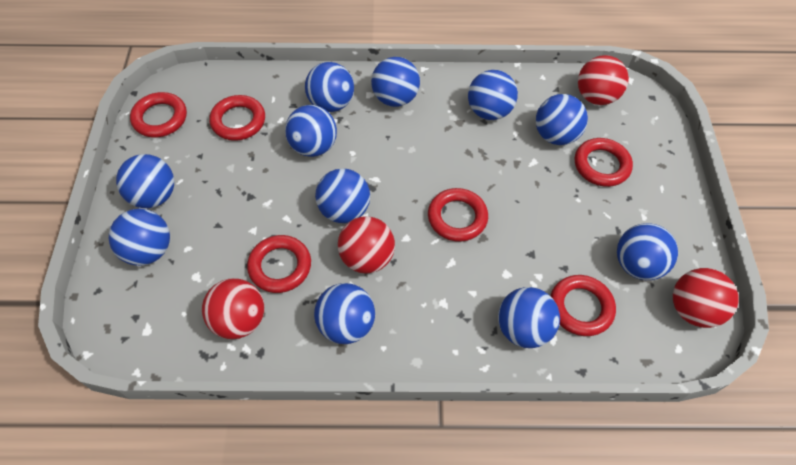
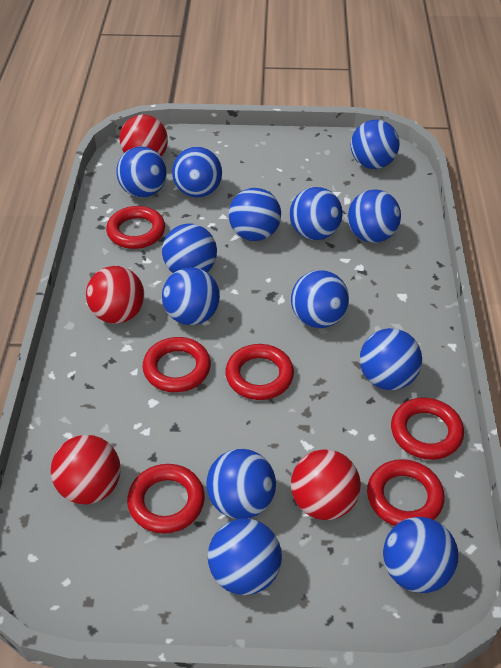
blue ball: 11 -> 13

